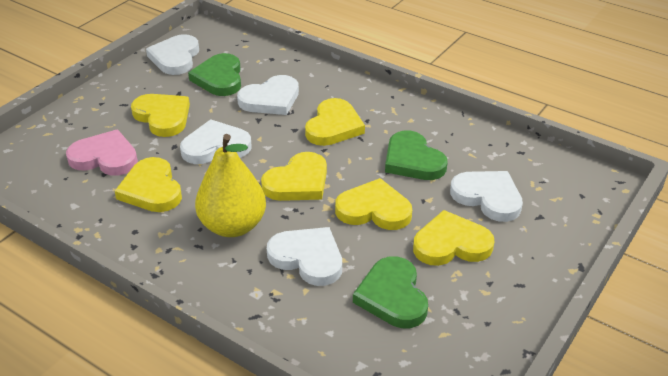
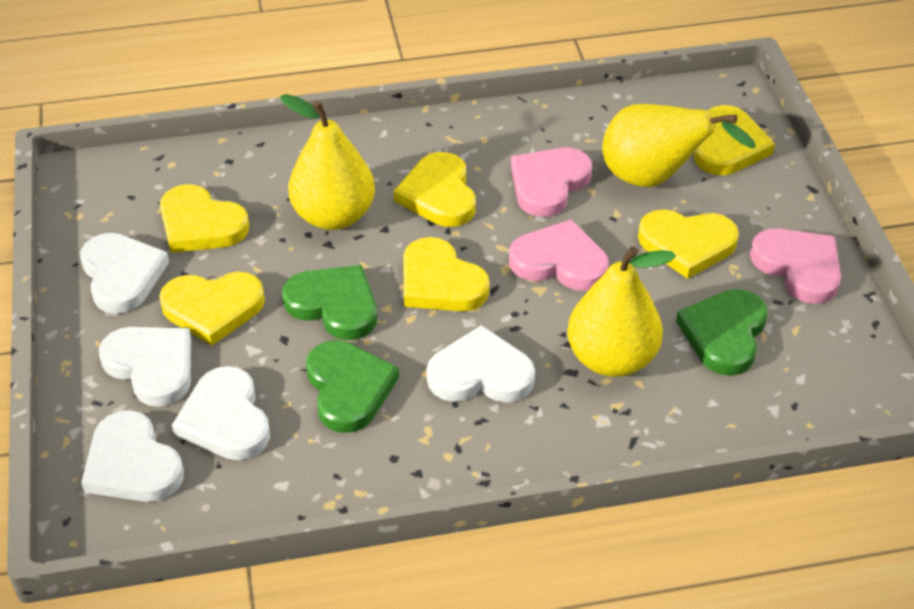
pink heart: 1 -> 3
yellow pear: 1 -> 3

